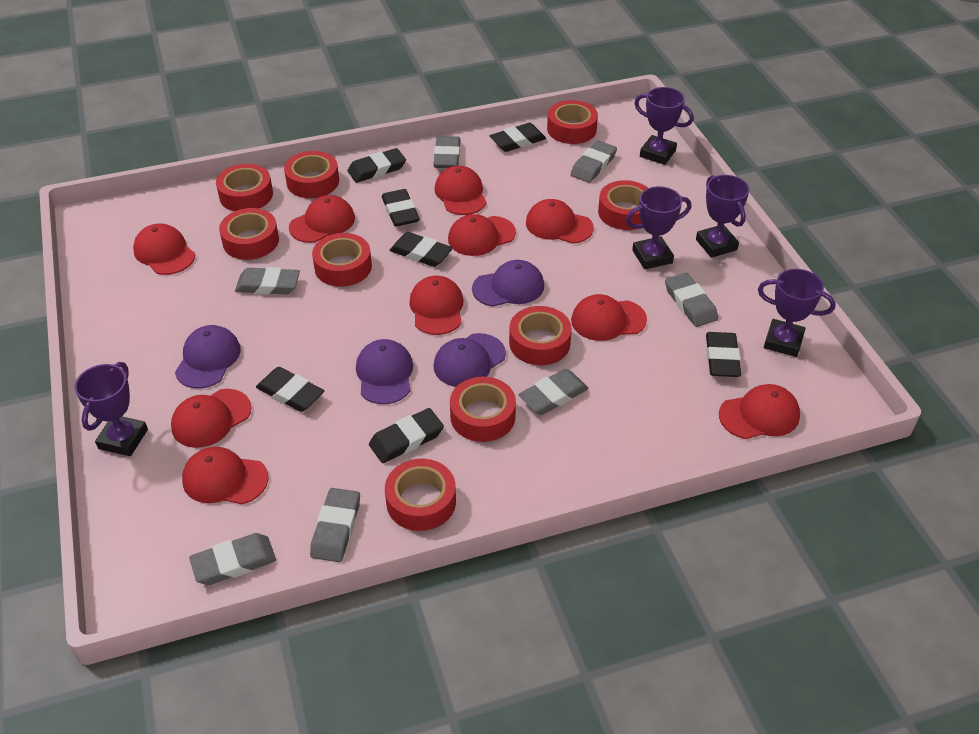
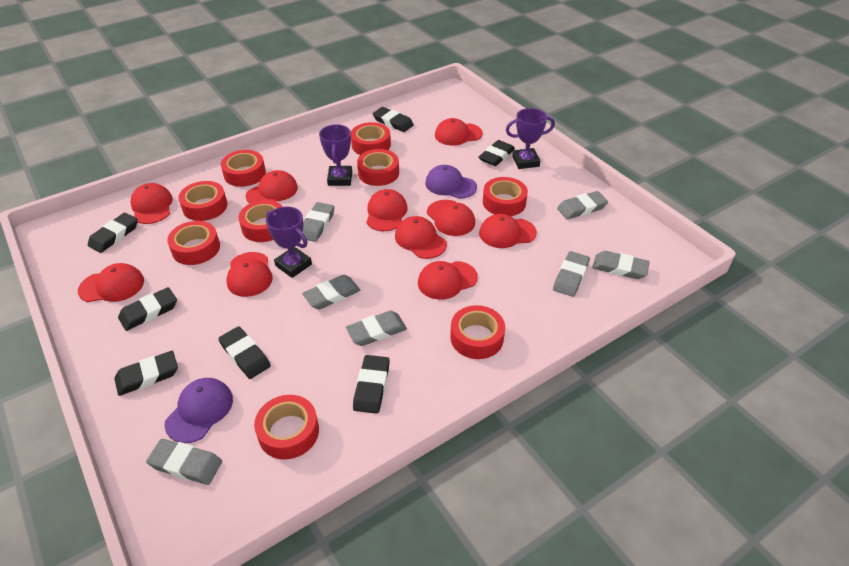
purple cap: 4 -> 2
purple trophy: 5 -> 3

